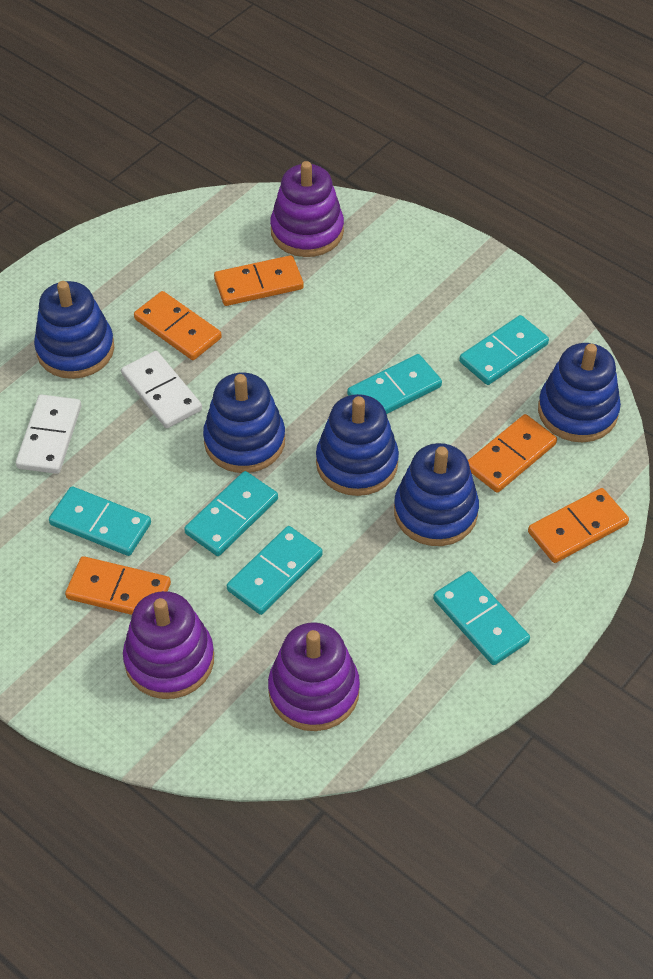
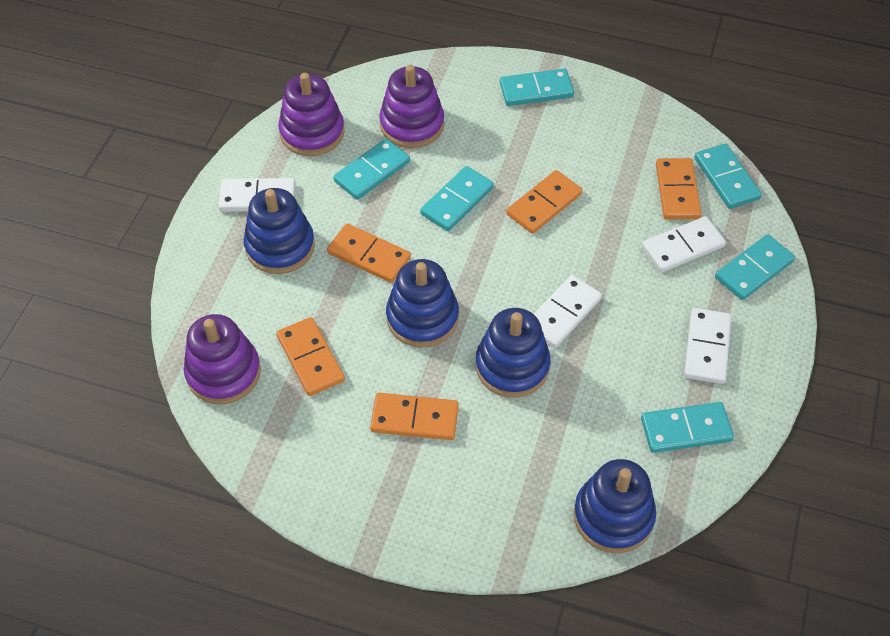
blue stacking toy: 5 -> 4
white domino: 2 -> 4

